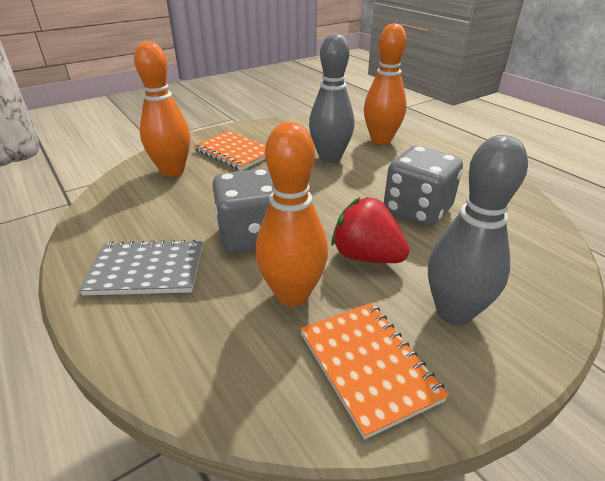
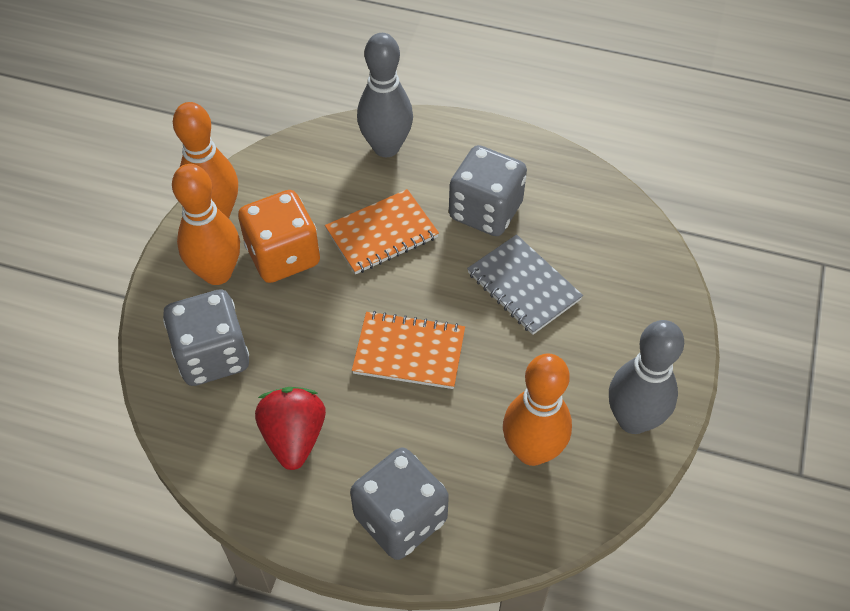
grey dice: 2 -> 3
orange dice: 0 -> 1

